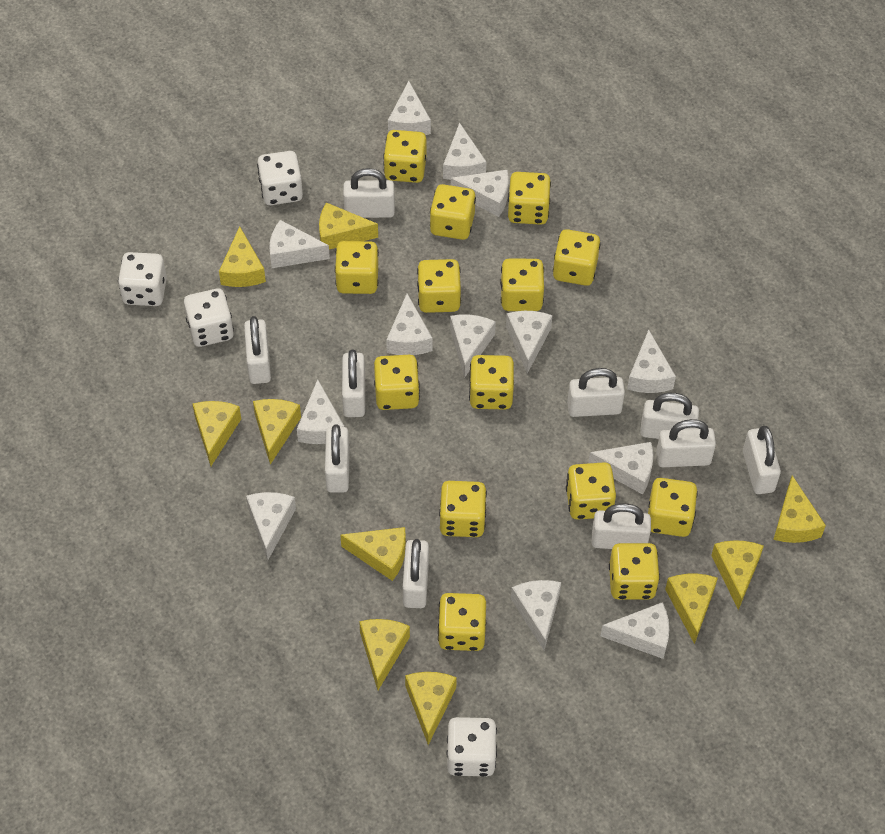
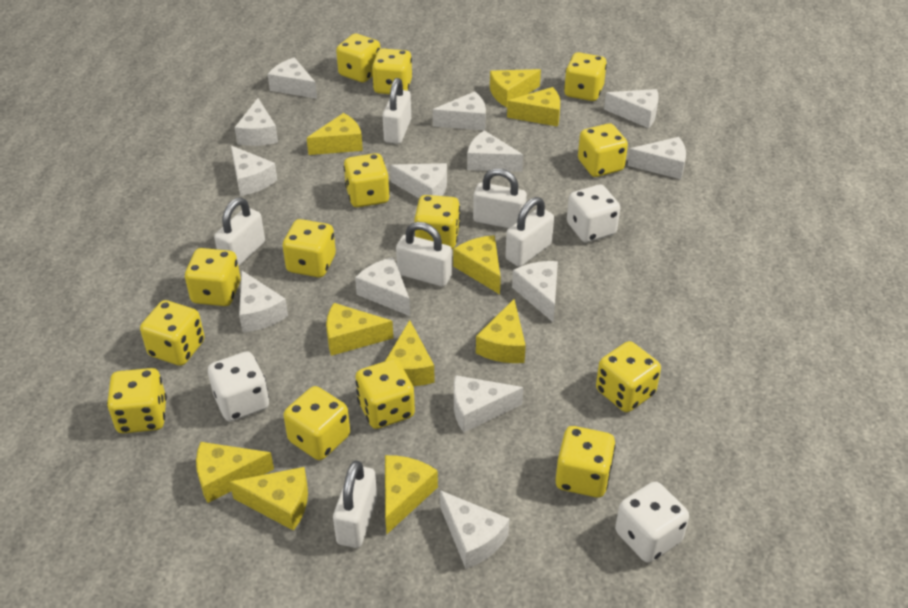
white dice: 4 -> 3
white padlock: 10 -> 6

